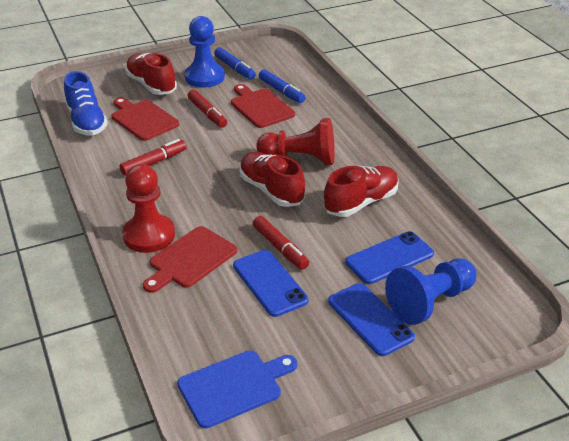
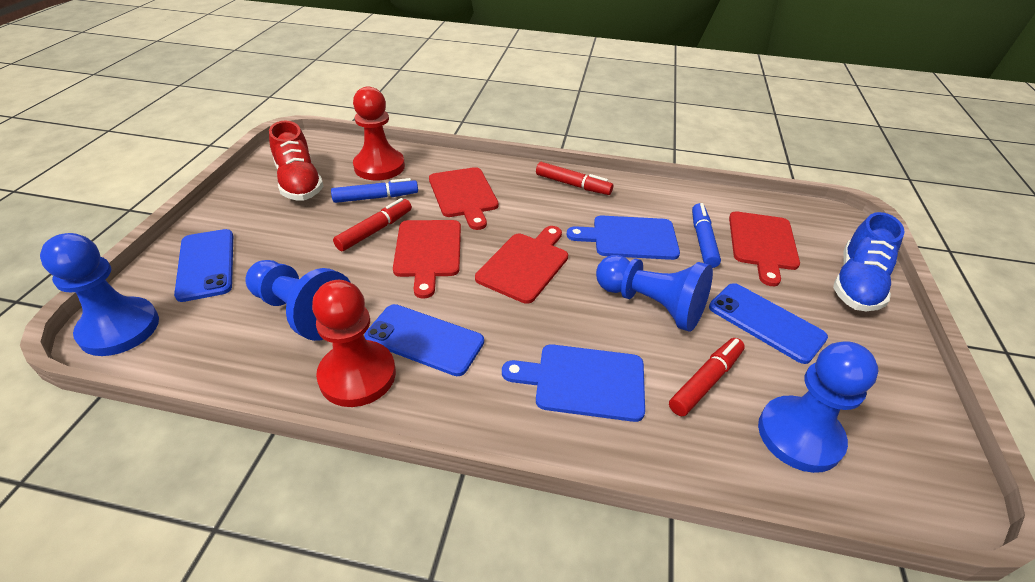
blue cutting board: 1 -> 2
blue pawn: 2 -> 4
red cutting board: 3 -> 4
red shoe: 3 -> 1

